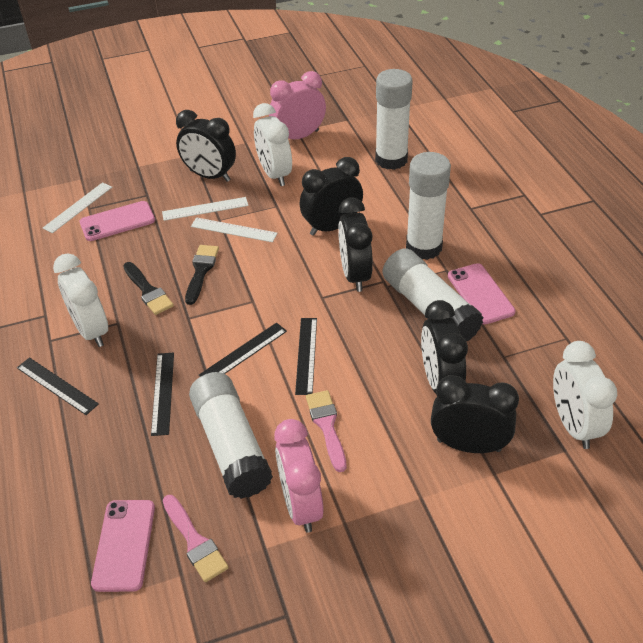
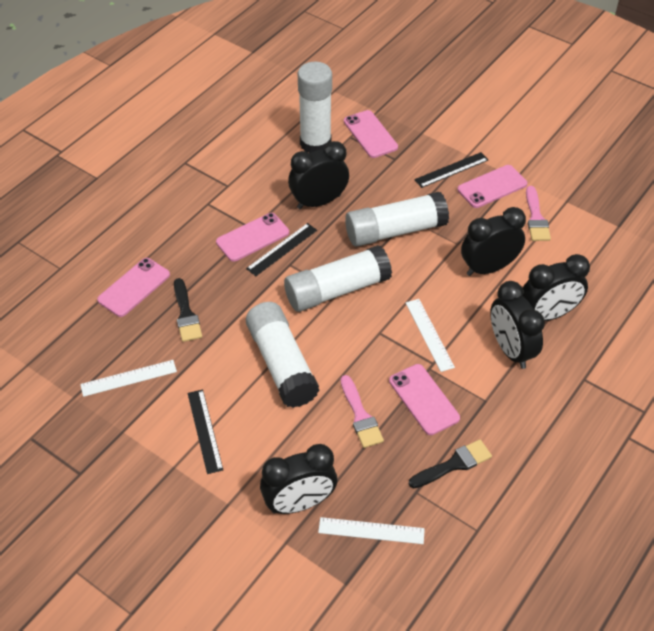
black ruler: 4 -> 3
pink clock: 2 -> 0
pink phone: 3 -> 5
white clock: 3 -> 0

